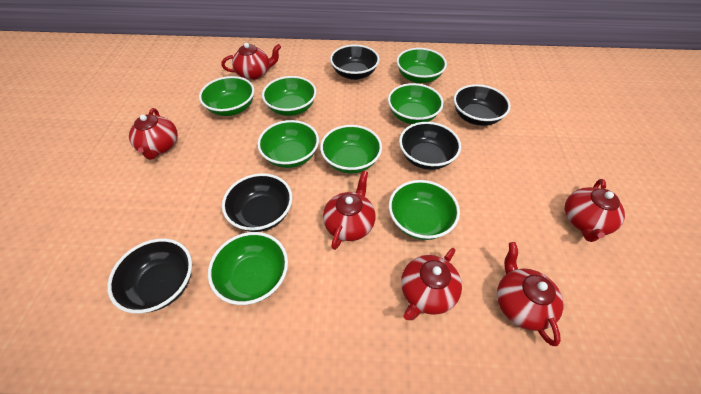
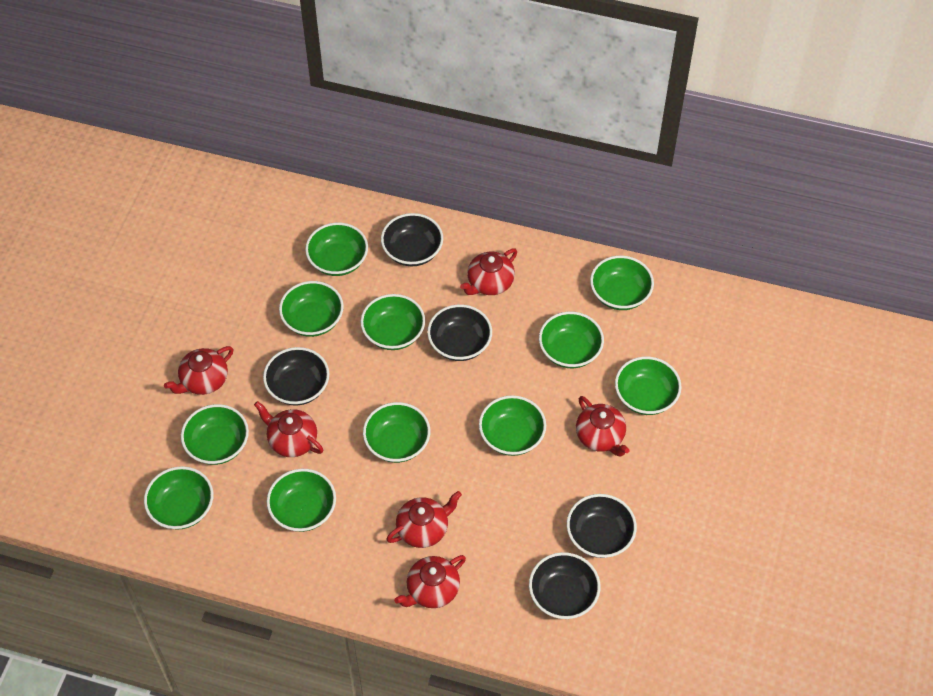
green bowl: 8 -> 11

